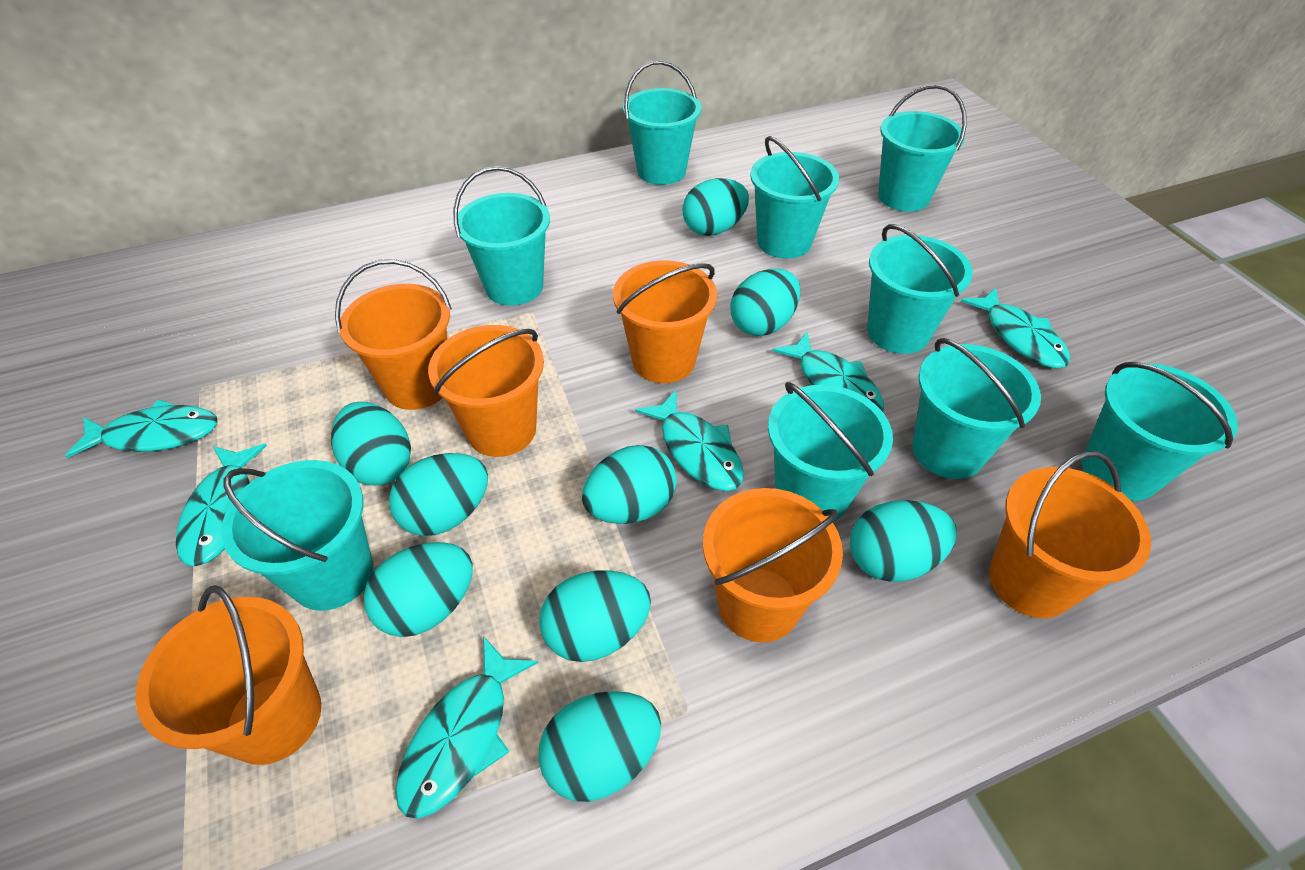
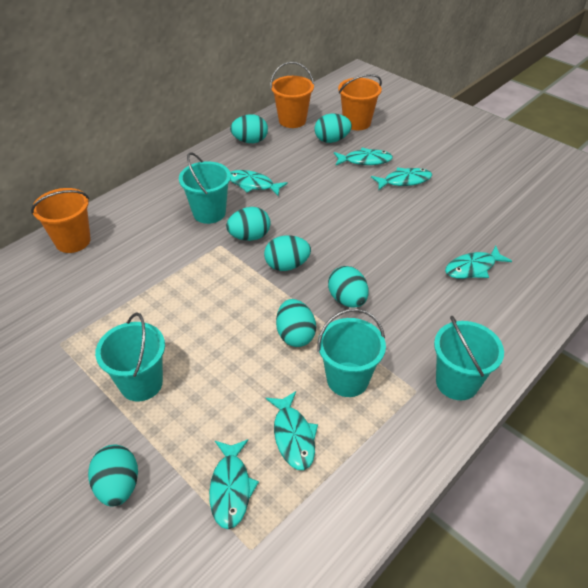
orange bucket: 6 -> 3
turquoise bucket: 9 -> 4
turquoise egg: 9 -> 7

